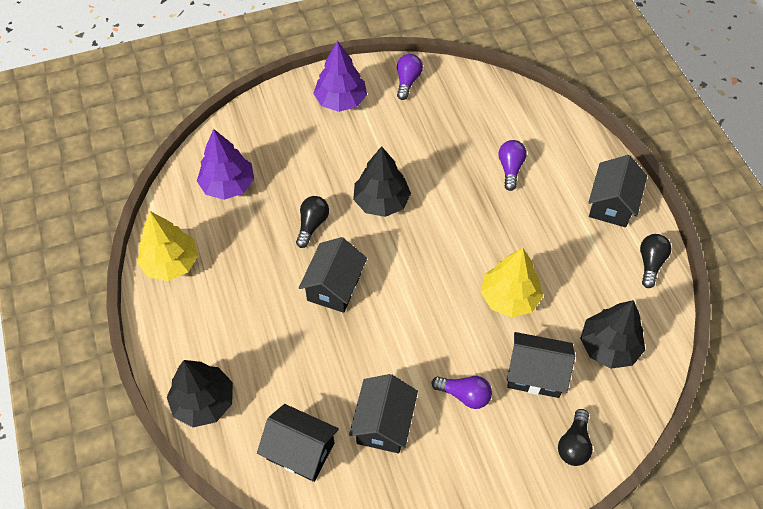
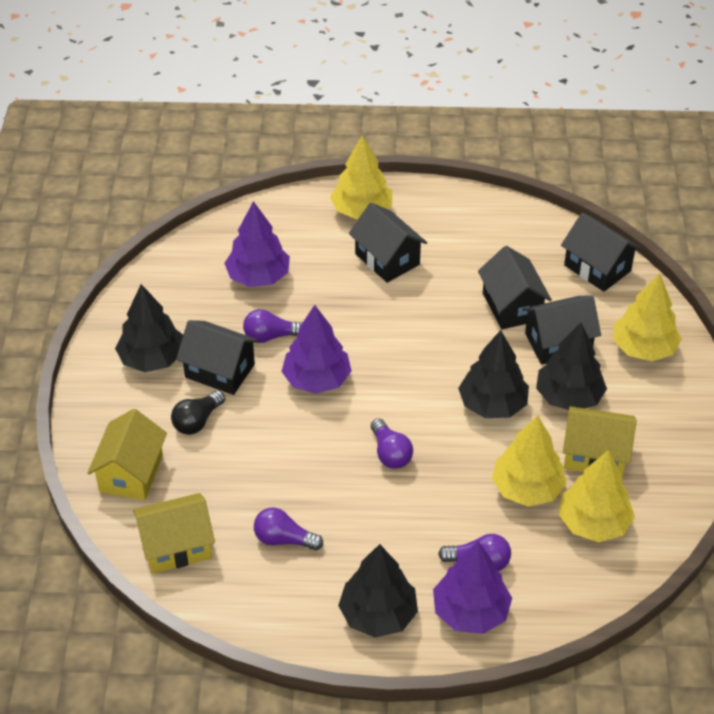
black light bulb: 3 -> 1
black tree: 3 -> 4
purple light bulb: 3 -> 4
purple tree: 2 -> 3
yellow house: 0 -> 3
yellow tree: 2 -> 4

